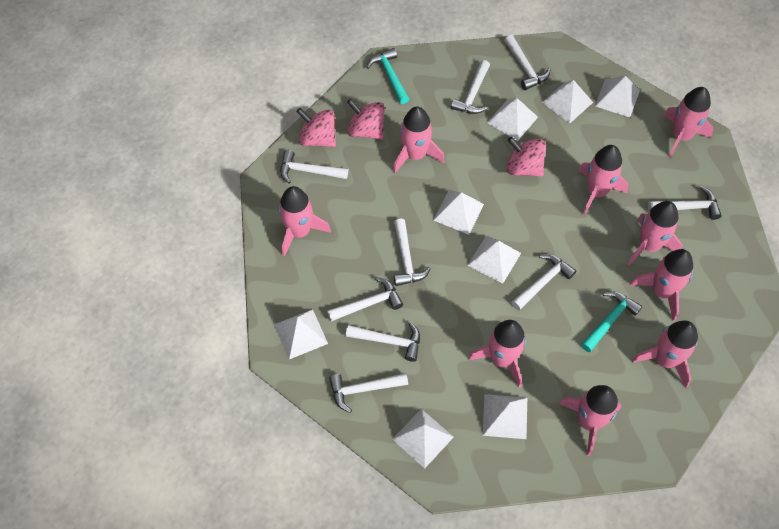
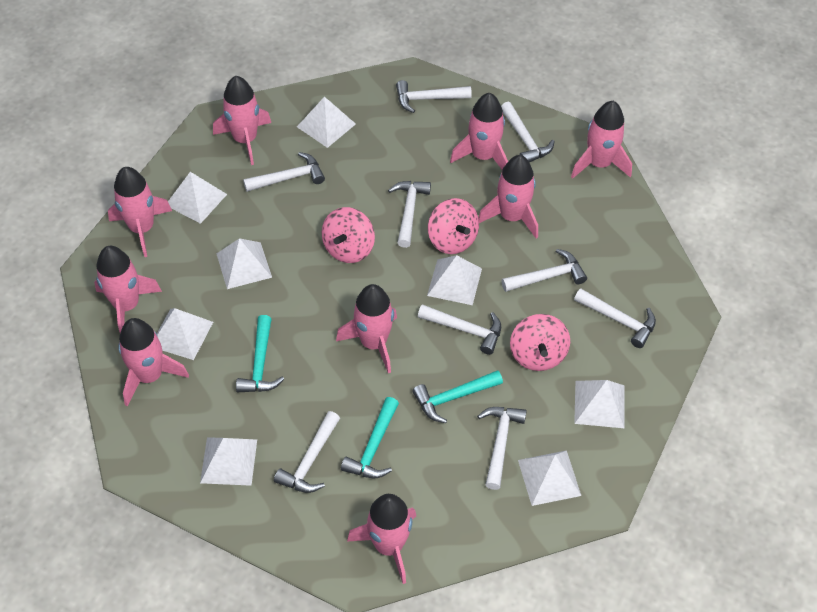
turquoise hammer: 2 -> 3

